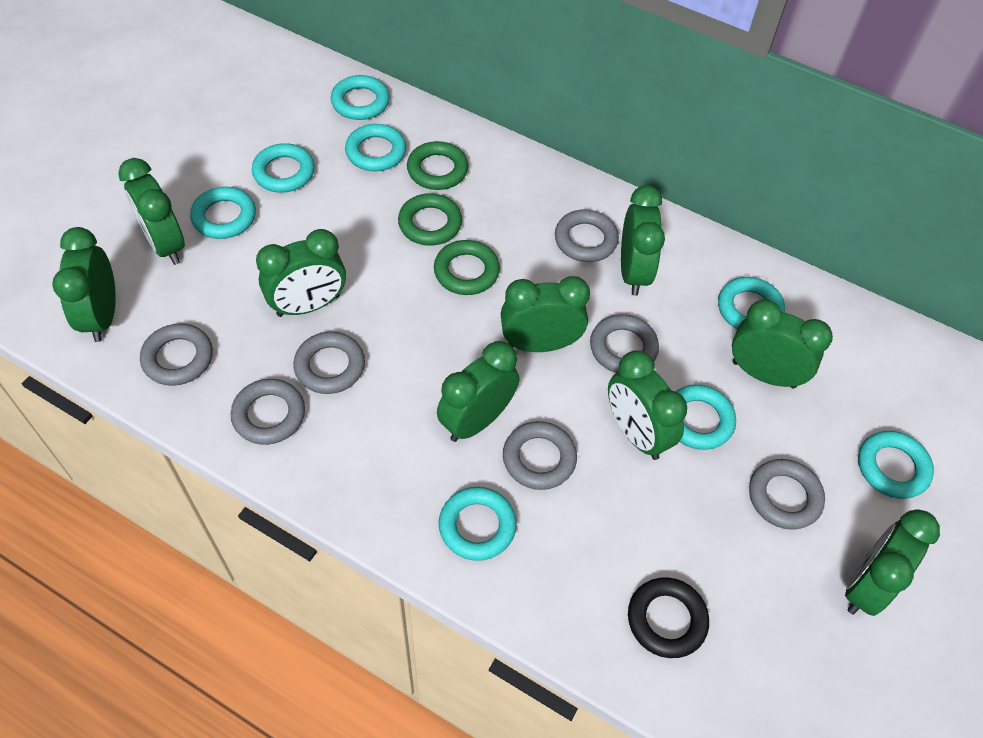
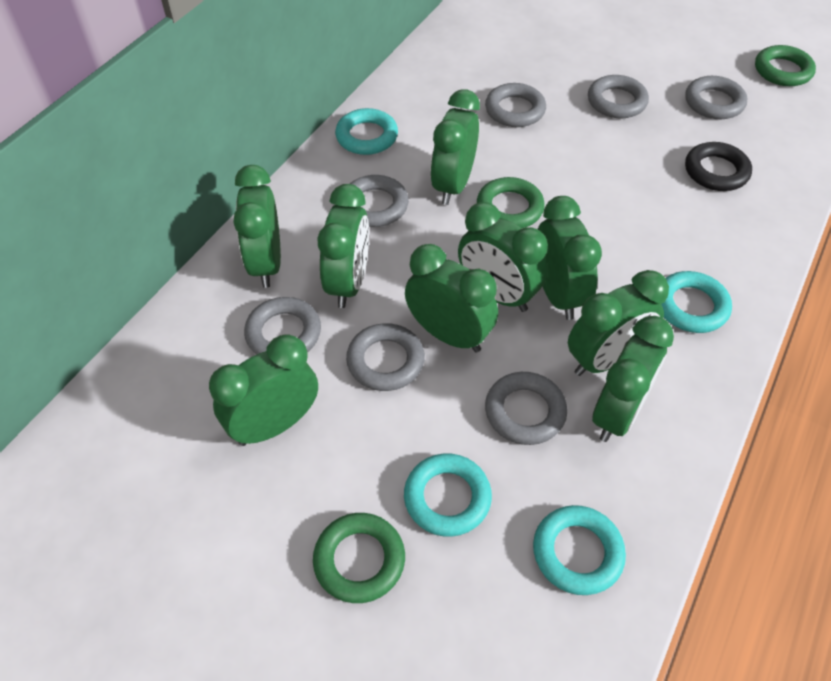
turquoise ring: 8 -> 4

